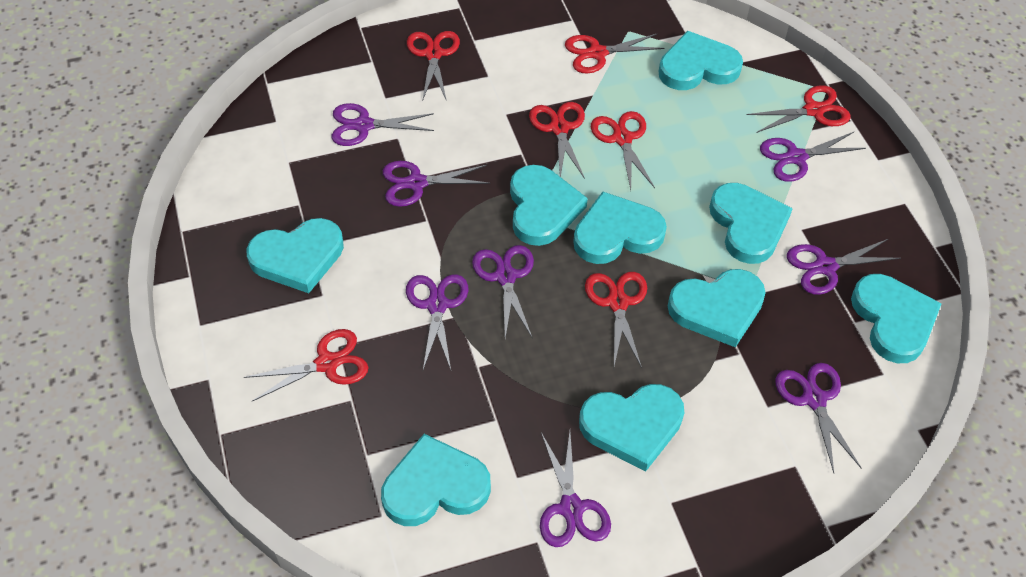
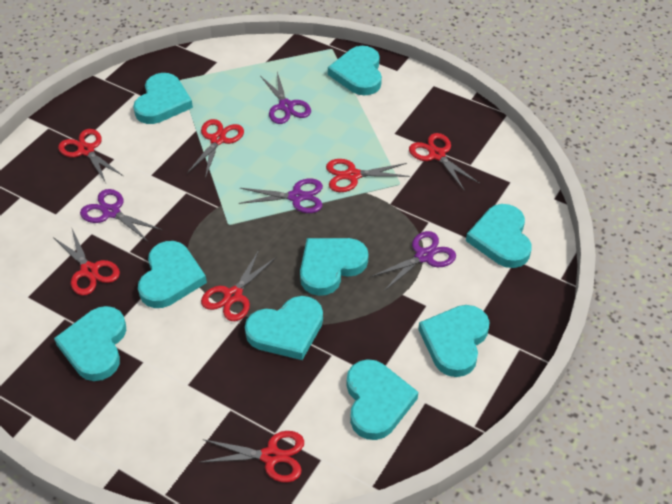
purple scissors: 8 -> 4

